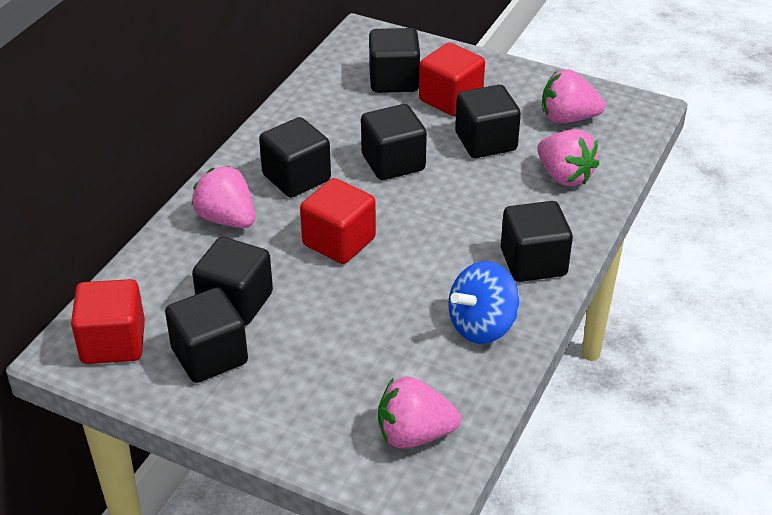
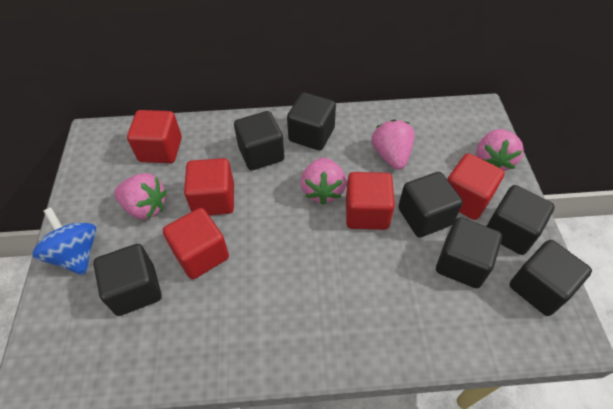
red cube: 3 -> 5

